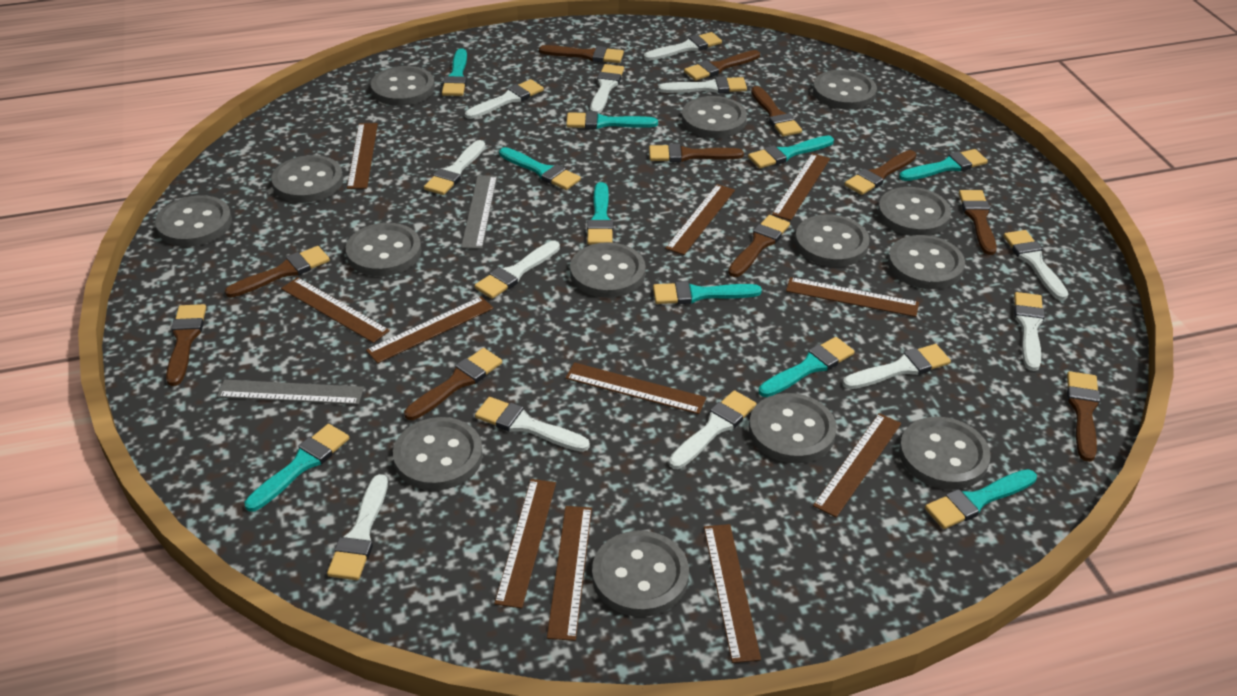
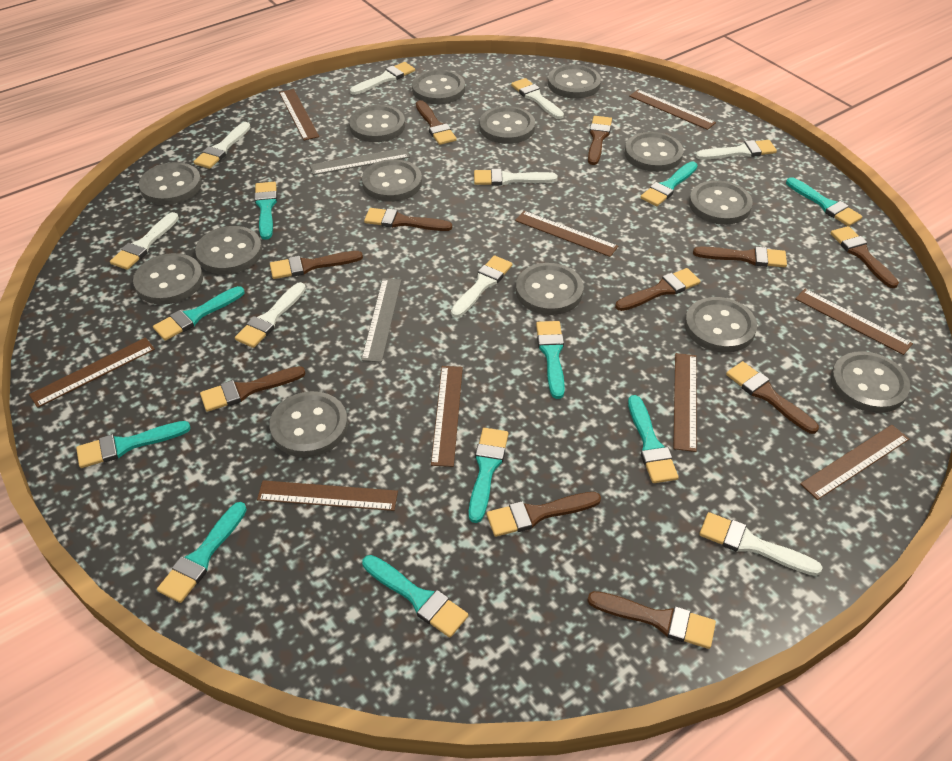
brown ruler: 11 -> 9
white brush: 12 -> 9

